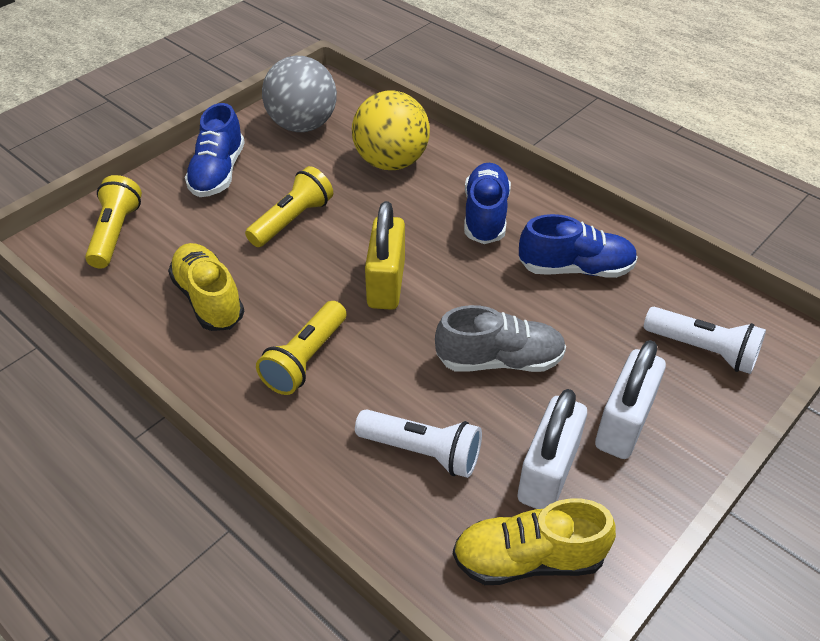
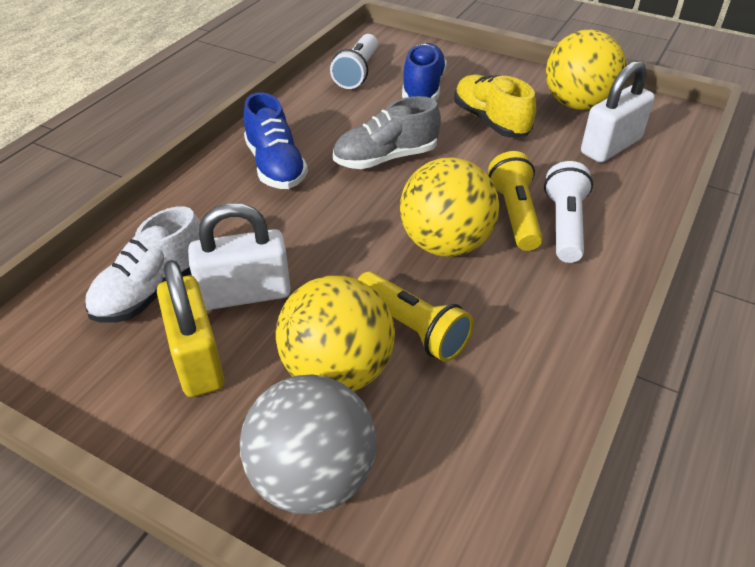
blue shoe: 3 -> 2
white shoe: 0 -> 1
yellow ball: 1 -> 3
yellow flashlight: 3 -> 2
yellow shoe: 2 -> 1

